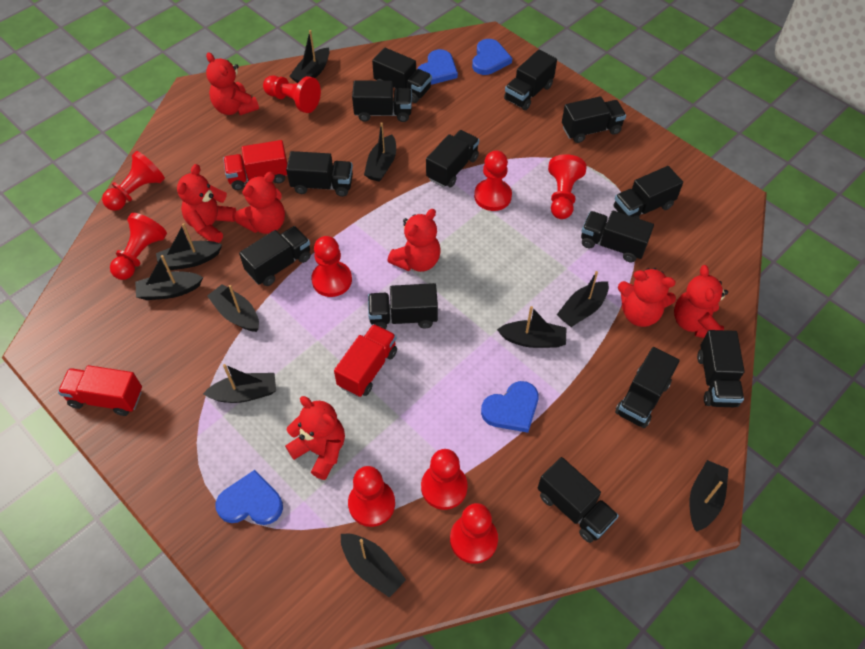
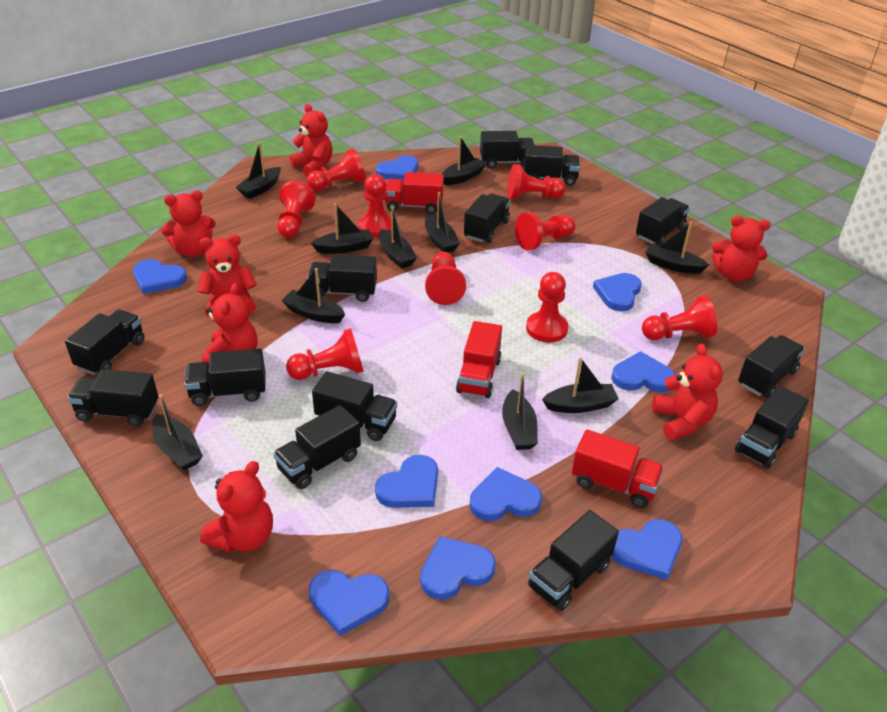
blue heart: 4 -> 9

